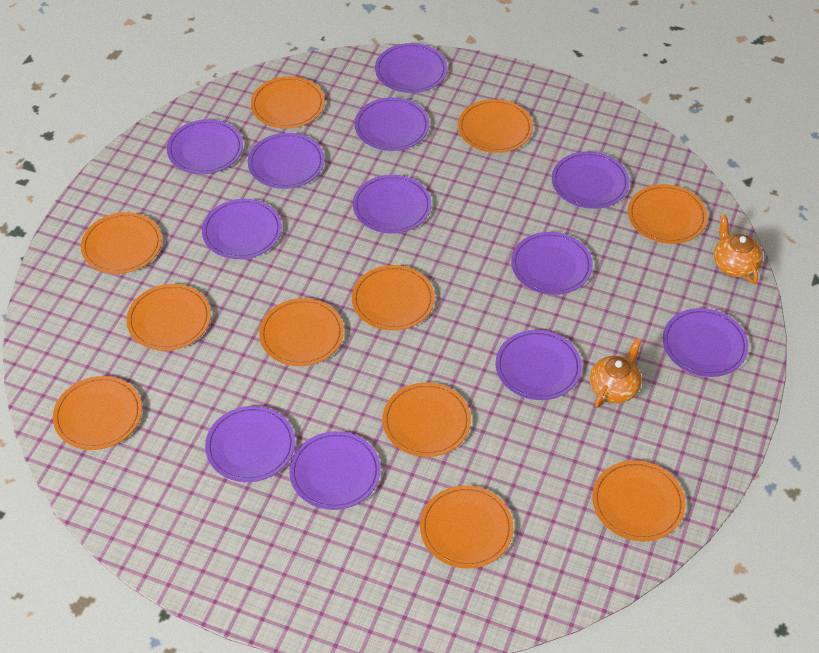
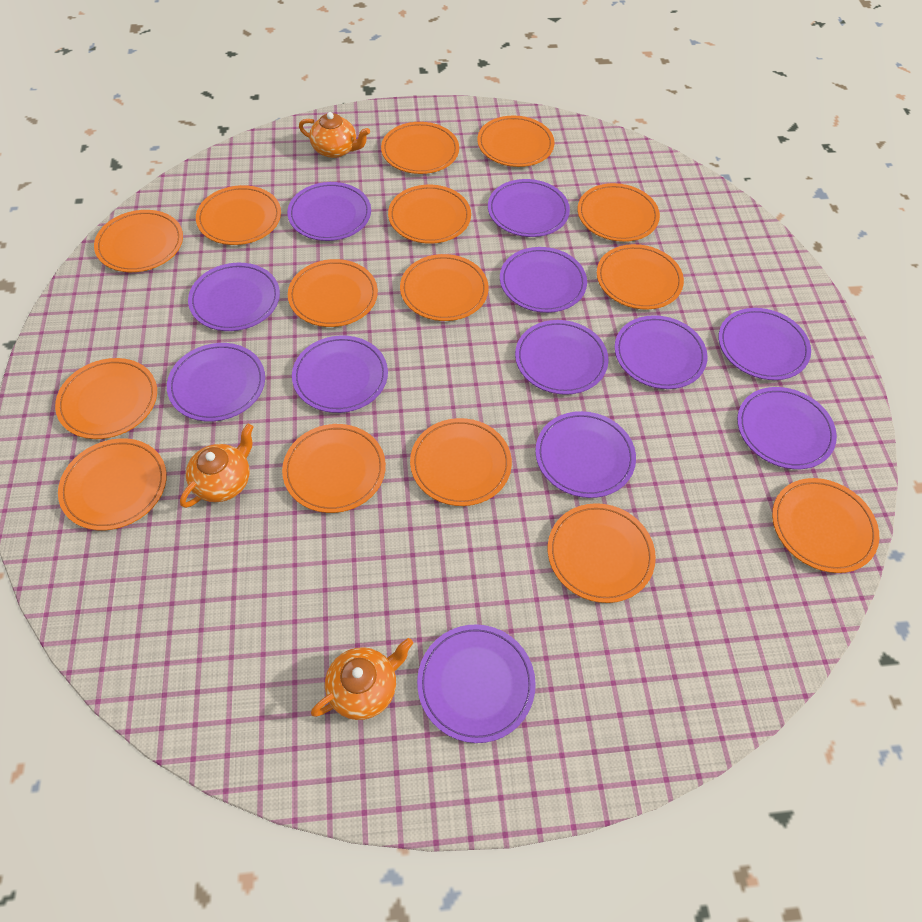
orange plate: 11 -> 15
orange teapot: 2 -> 3

